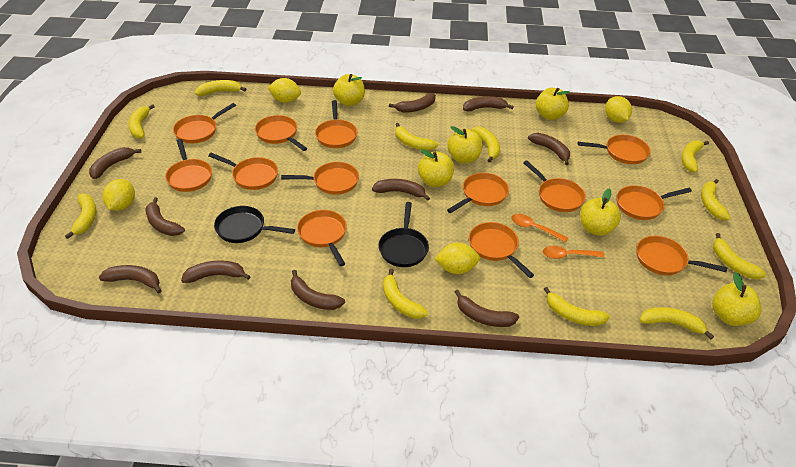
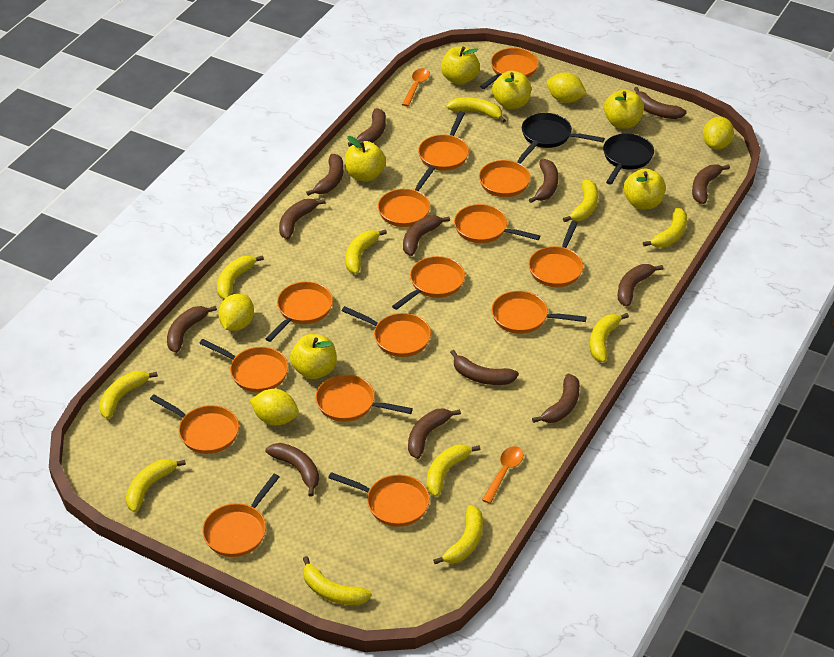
brown banana: 10 -> 13
orange pan: 13 -> 15

